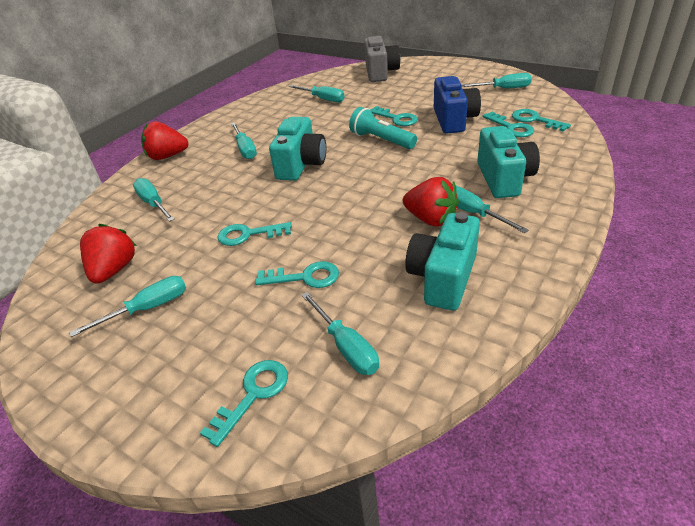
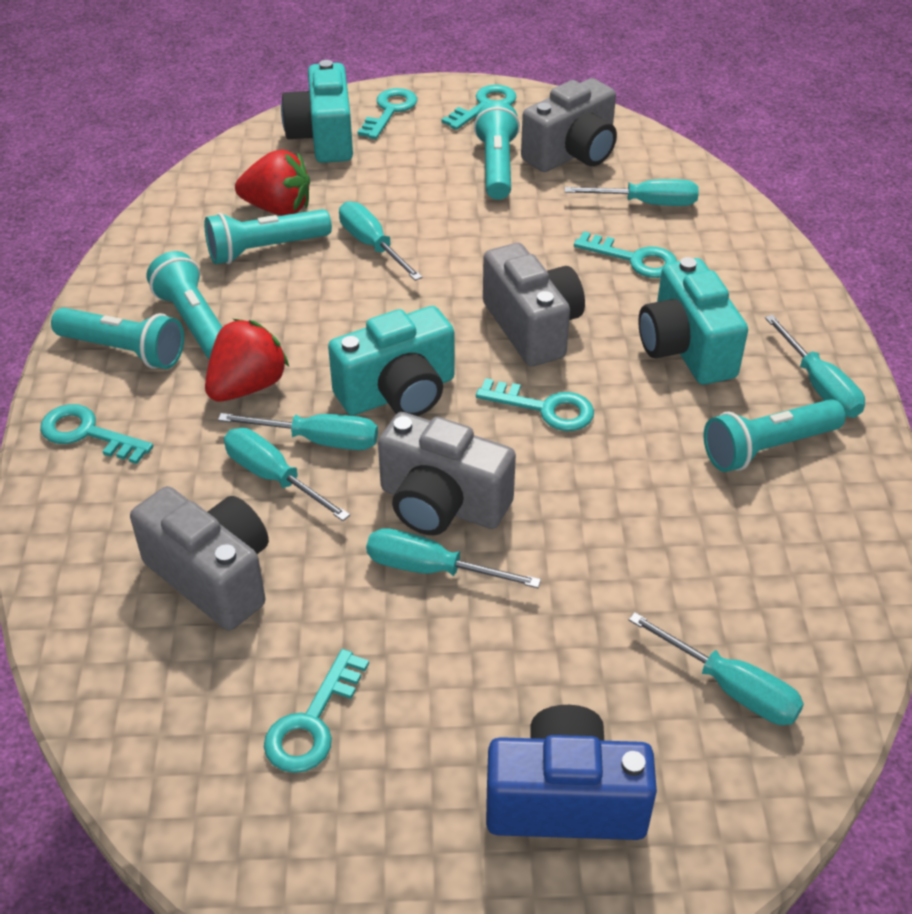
grey camera: 1 -> 4
red strawberry: 3 -> 2
turquoise flashlight: 1 -> 5

